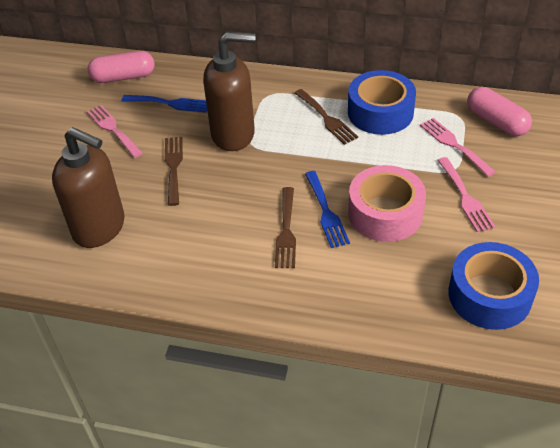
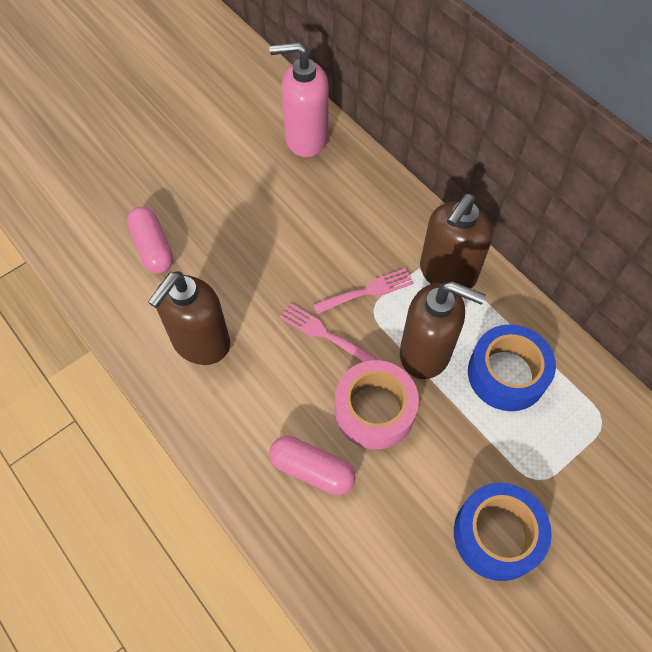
blue fork: 2 -> 0
brown fork: 3 -> 0
brown soap dispenser: 2 -> 3
pink fork: 3 -> 2
pink soap dispenser: 0 -> 1

